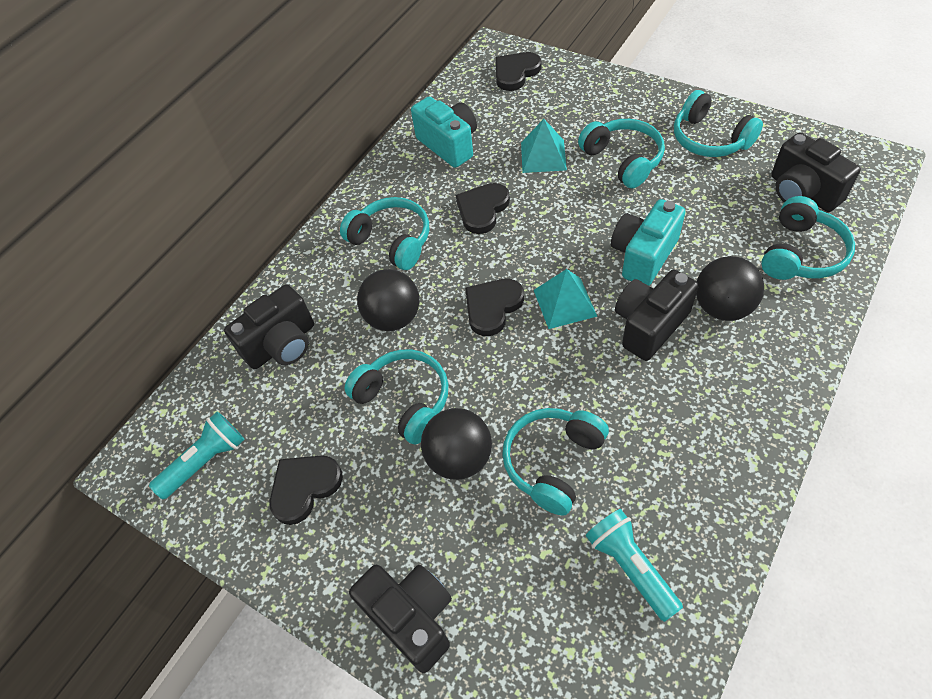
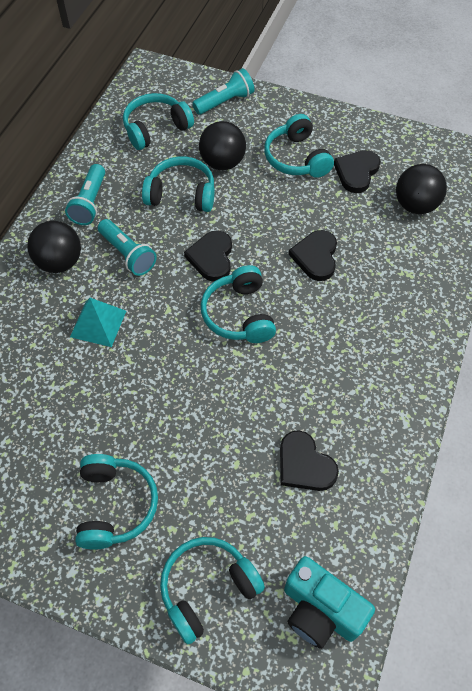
black camera: 4 -> 0
turquoise camera: 2 -> 1
turquoise flashlight: 2 -> 3
turquoise pyramid: 2 -> 1

